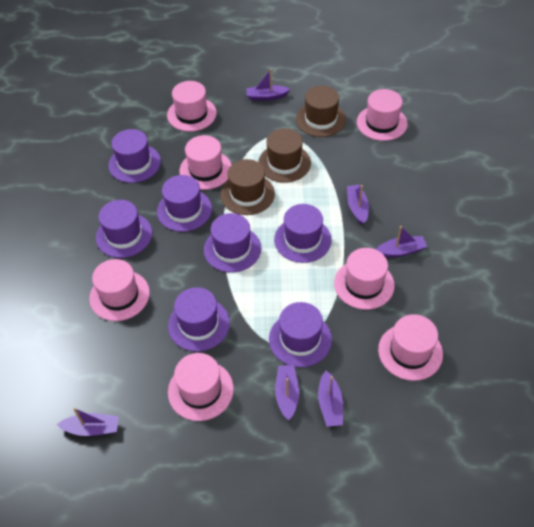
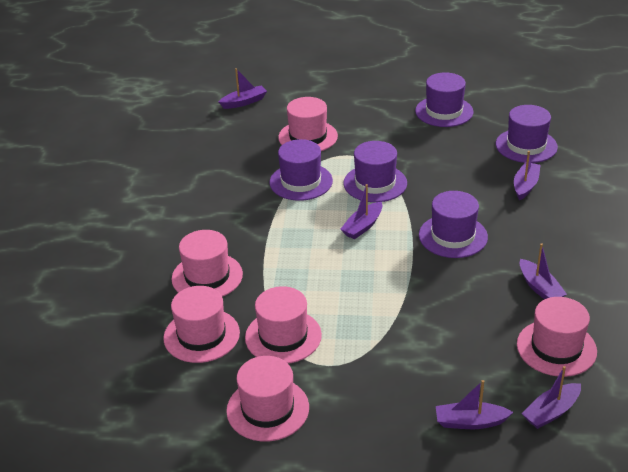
brown hat: 3 -> 0
pink hat: 7 -> 6
purple hat: 7 -> 5

